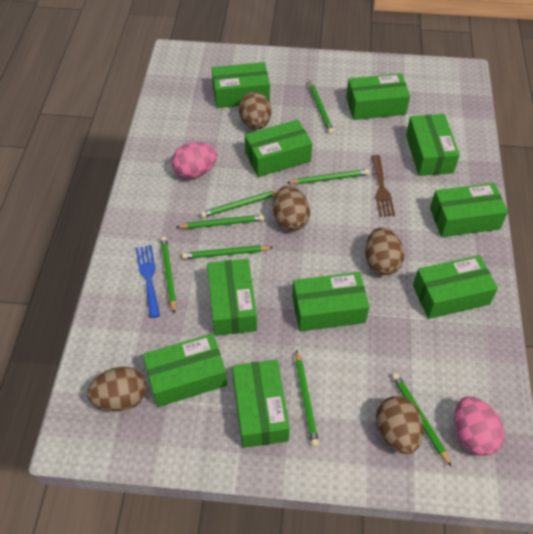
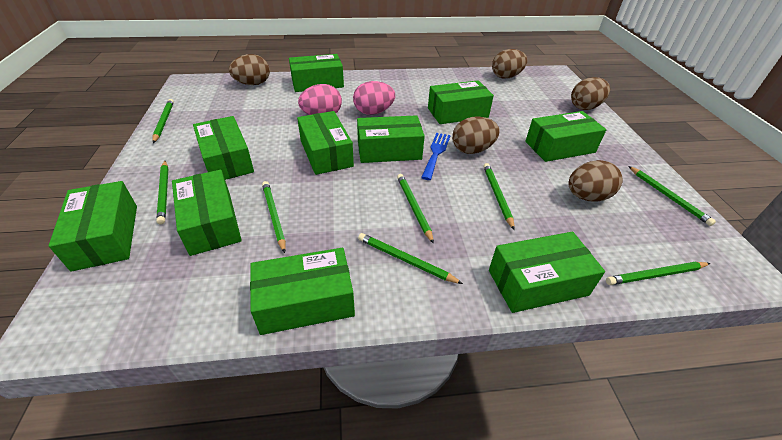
brown fork: 1 -> 0

